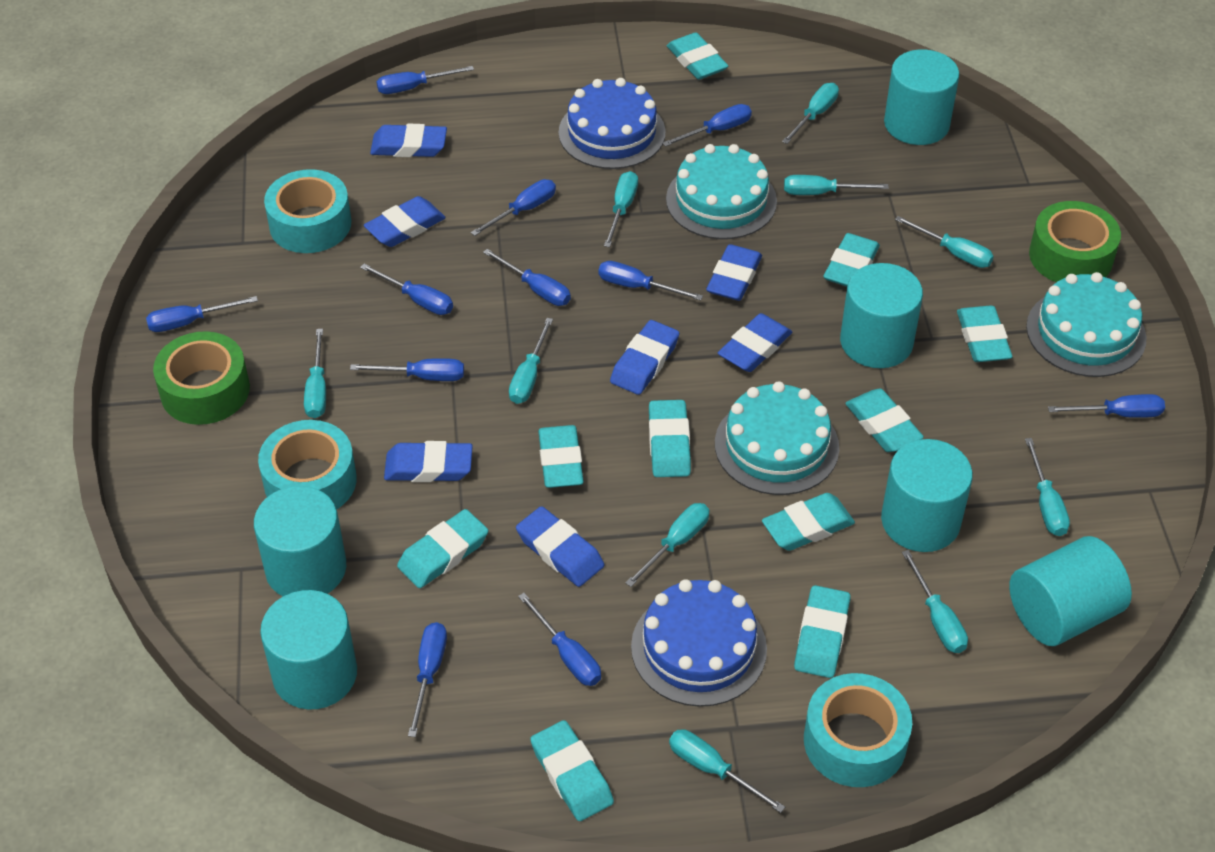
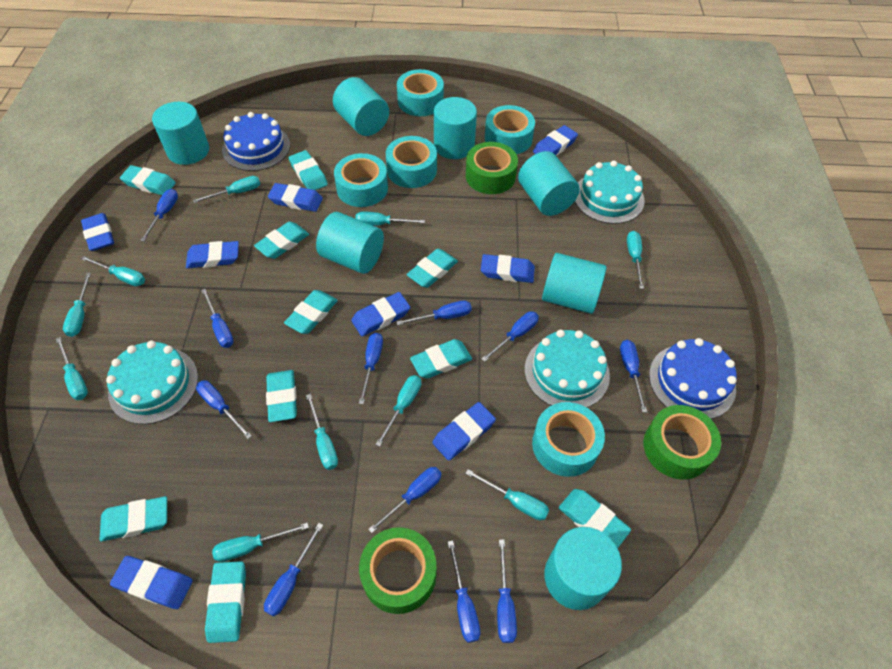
blue eraser: 7 -> 8
green tape: 2 -> 3
turquoise cylinder: 6 -> 7
turquoise tape: 3 -> 5

